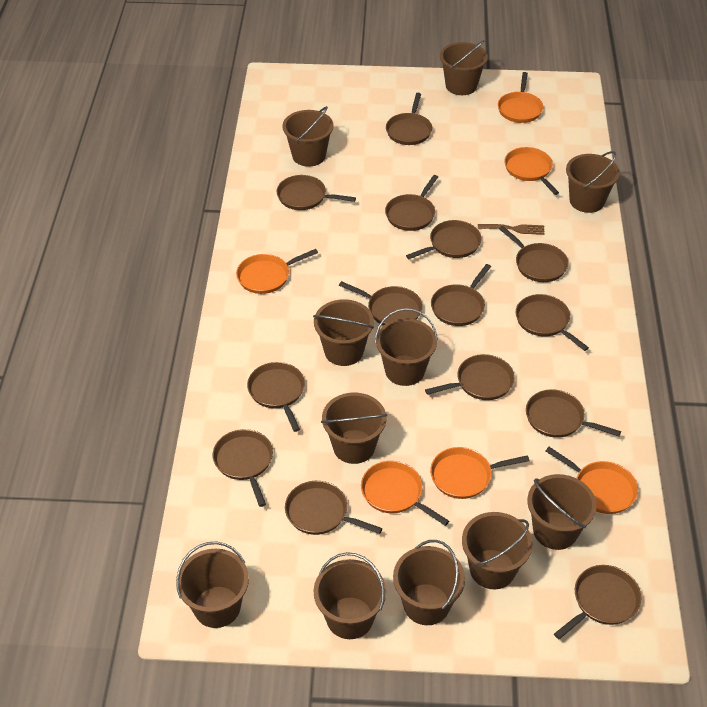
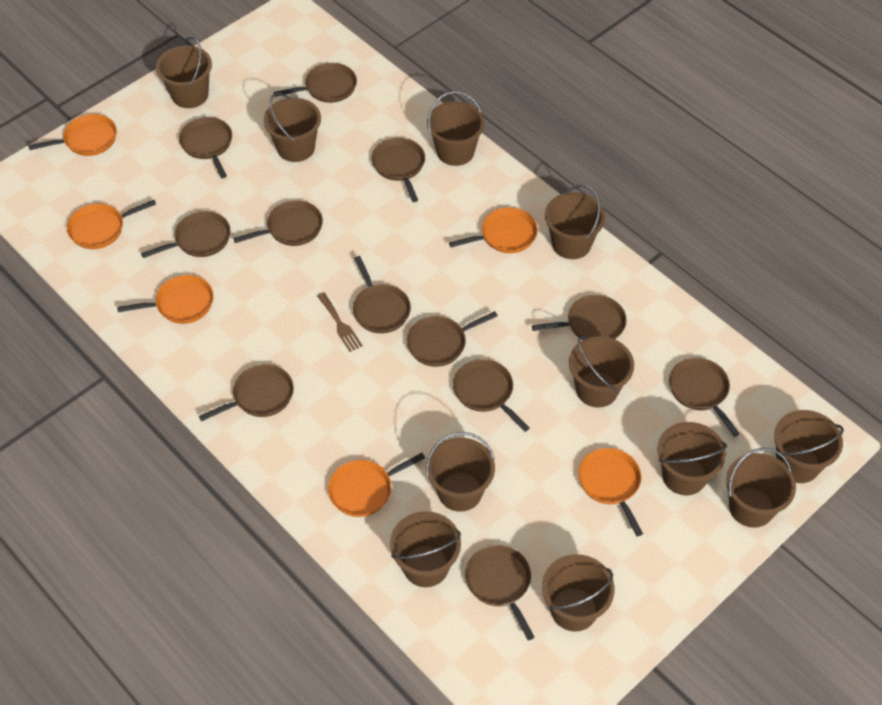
brown pan: 14 -> 12

